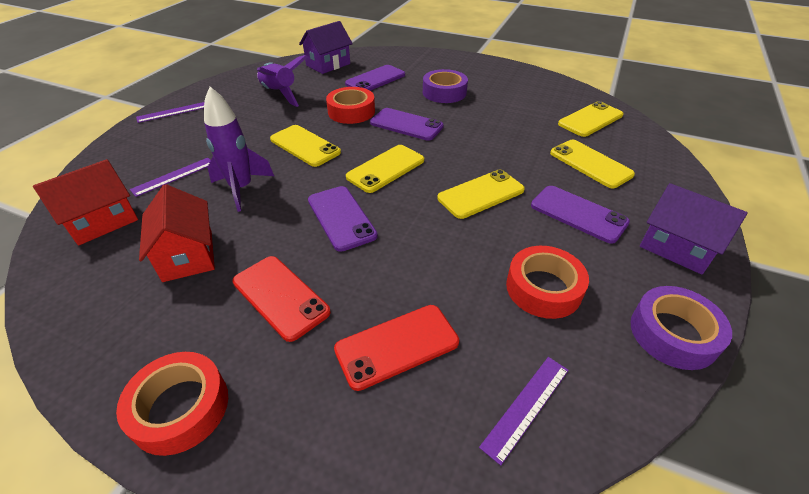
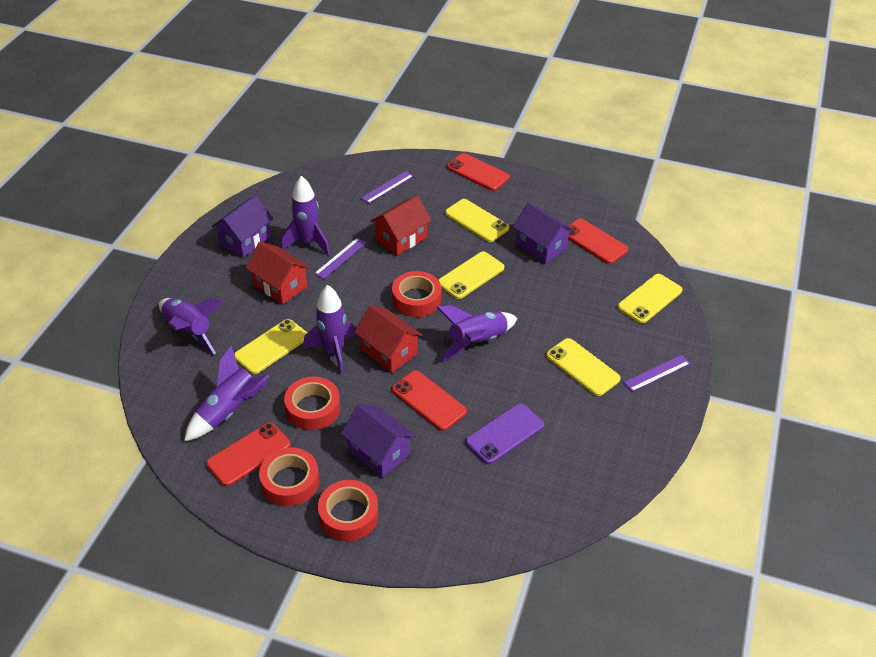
purple house: 2 -> 3
purple phone: 4 -> 1
purple rocket: 2 -> 5
purple tape: 2 -> 0
red house: 2 -> 3
red phone: 2 -> 4
red tape: 3 -> 4

